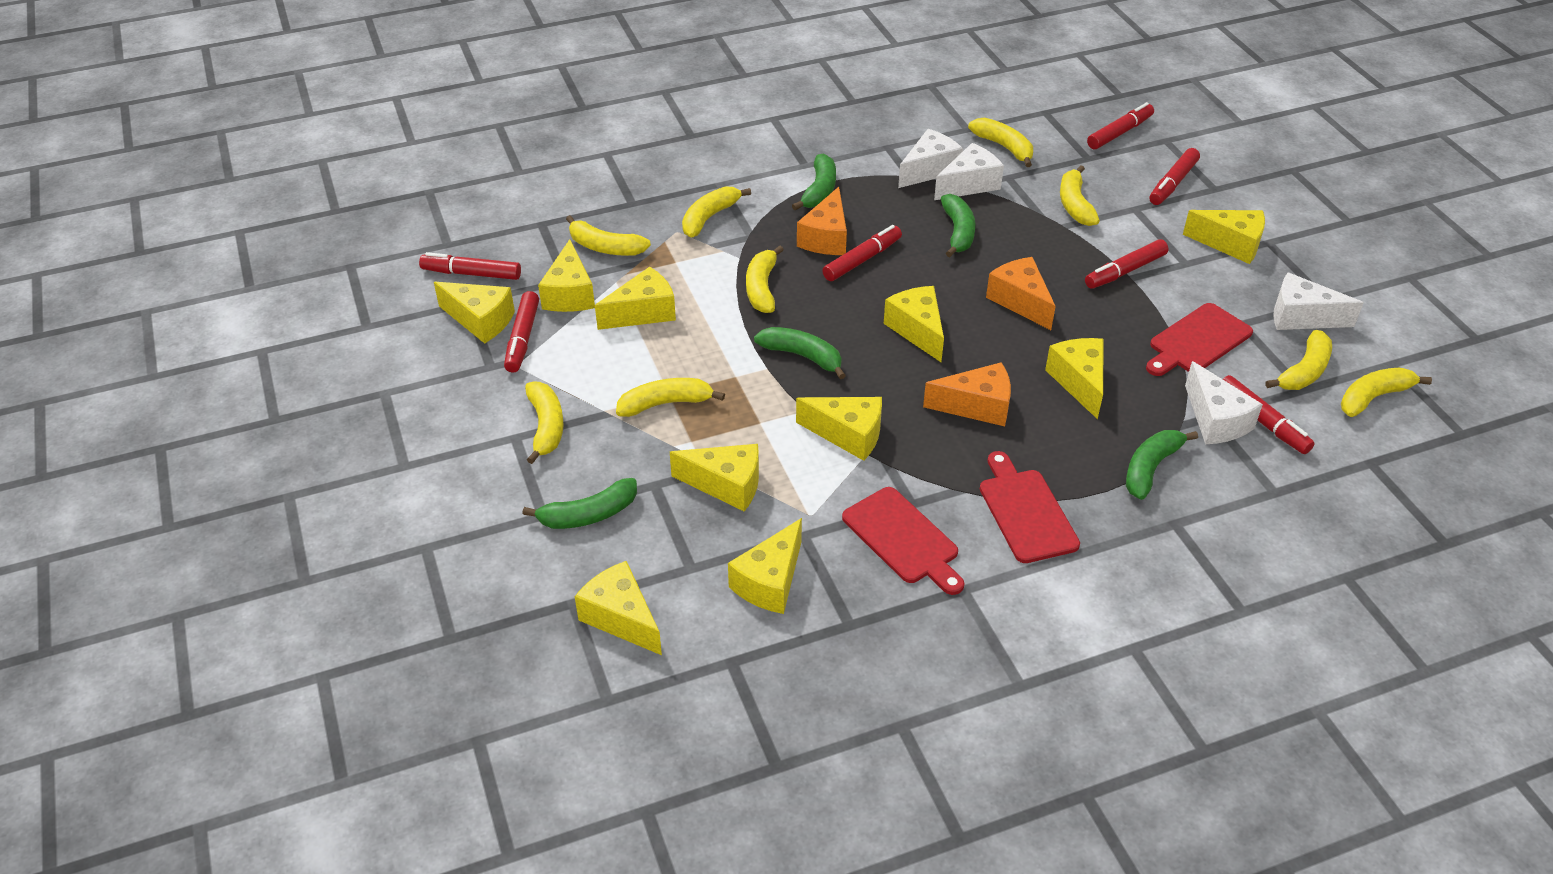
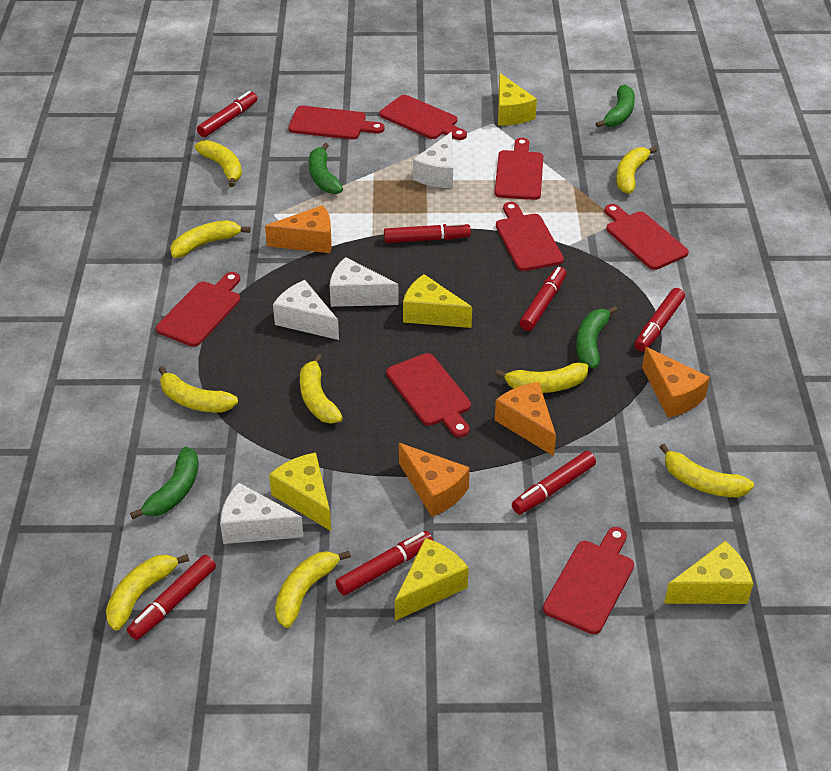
green banana: 5 -> 4
orange cheese: 3 -> 4
red cutting board: 3 -> 8
yellow cheese: 10 -> 5

